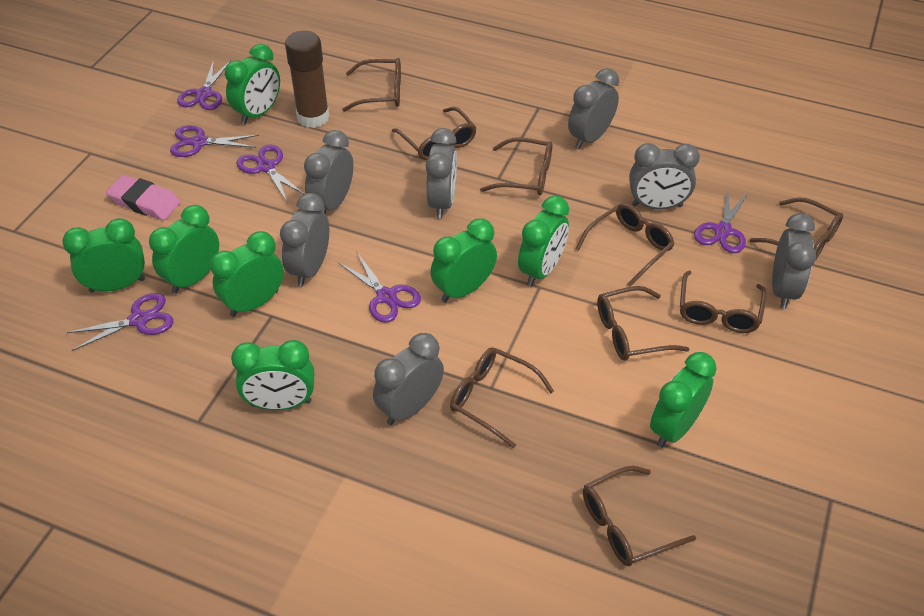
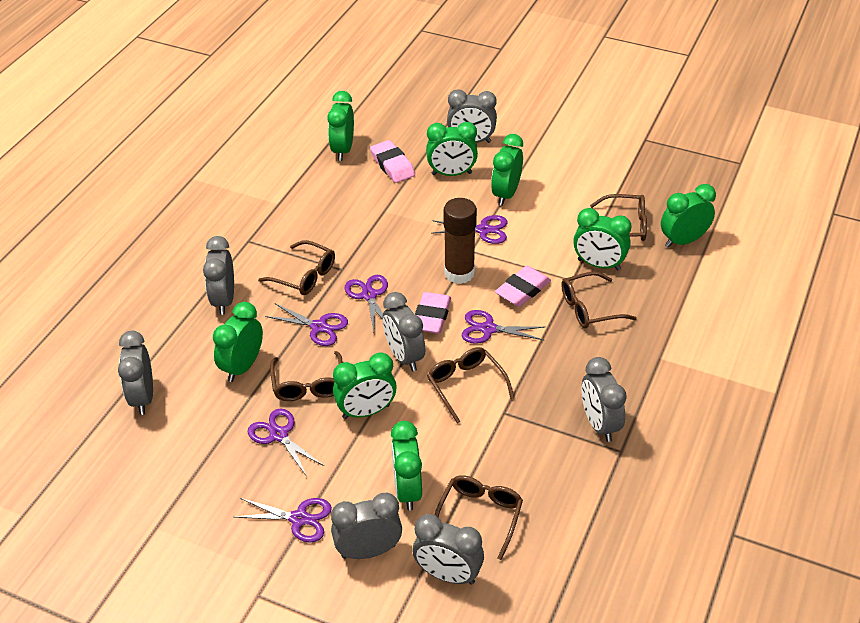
brown glasses: 9 -> 6
pink eraser: 1 -> 3

